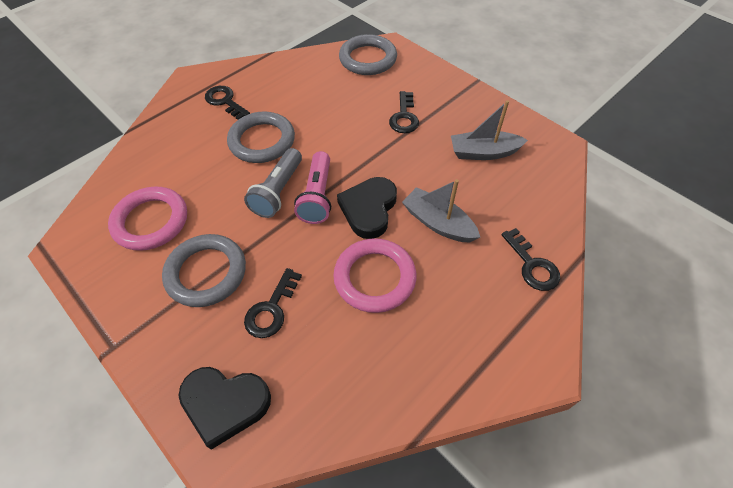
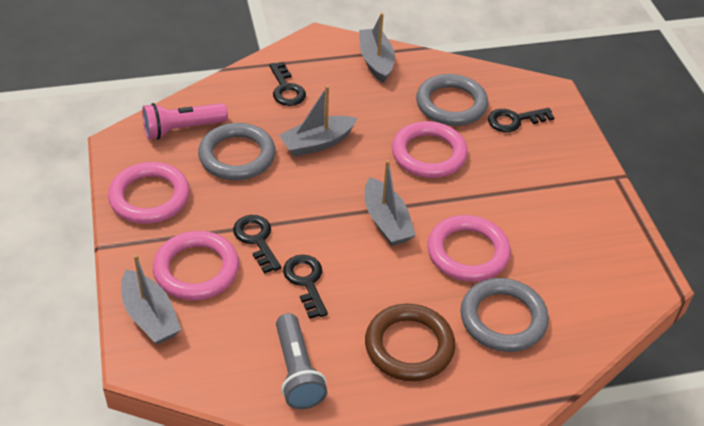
black heart: 2 -> 0
brown ring: 0 -> 1
grey boat: 2 -> 4
pink ring: 2 -> 4

